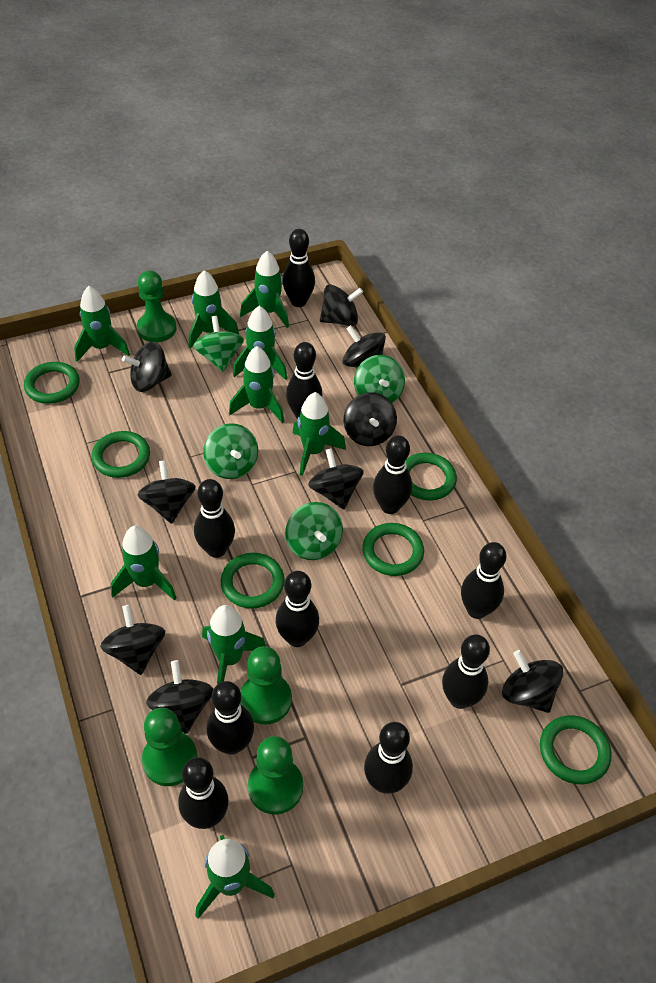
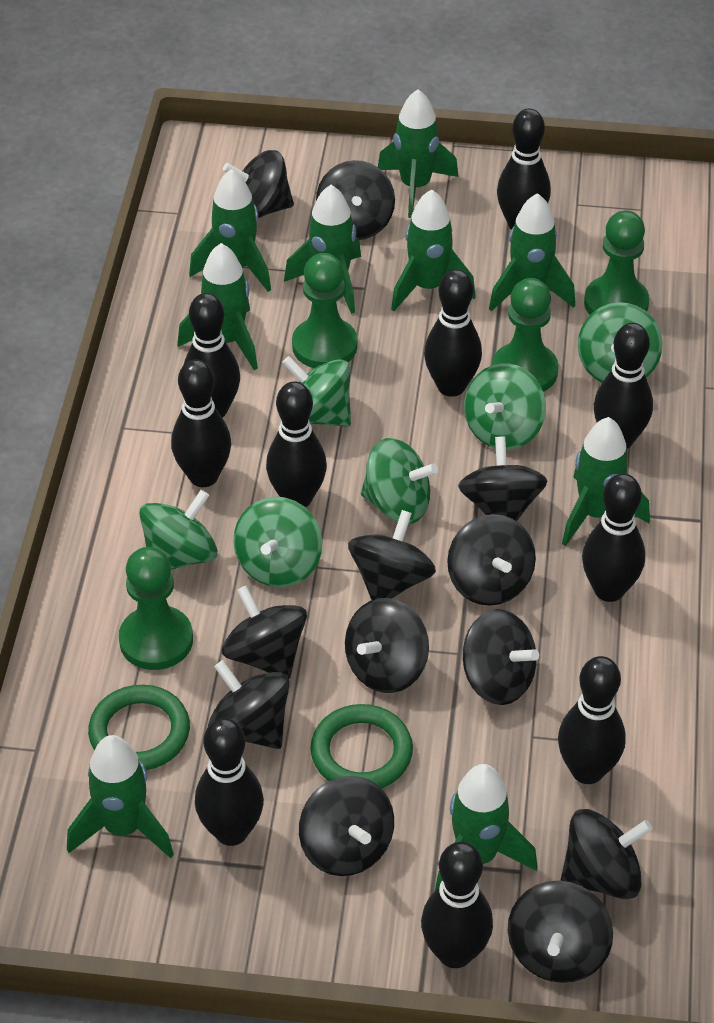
black spinning top: 9 -> 12
green ring: 6 -> 2
green spinning top: 4 -> 6

